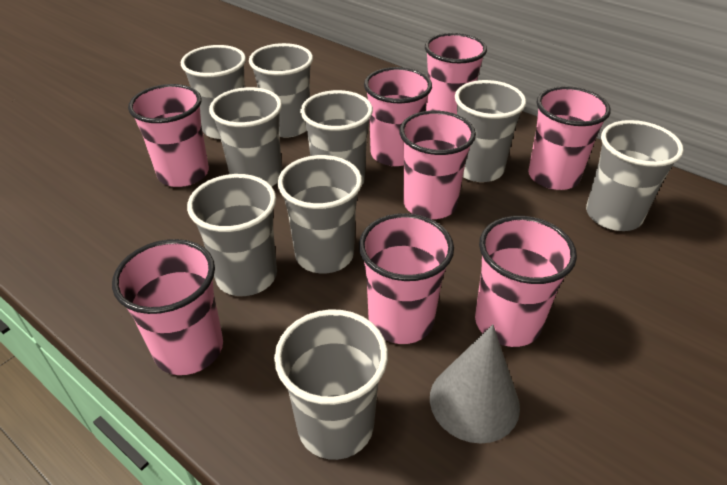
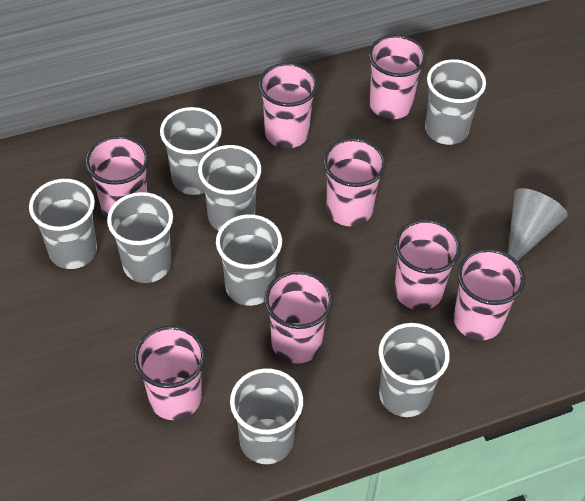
grey cup: 9 -> 8

